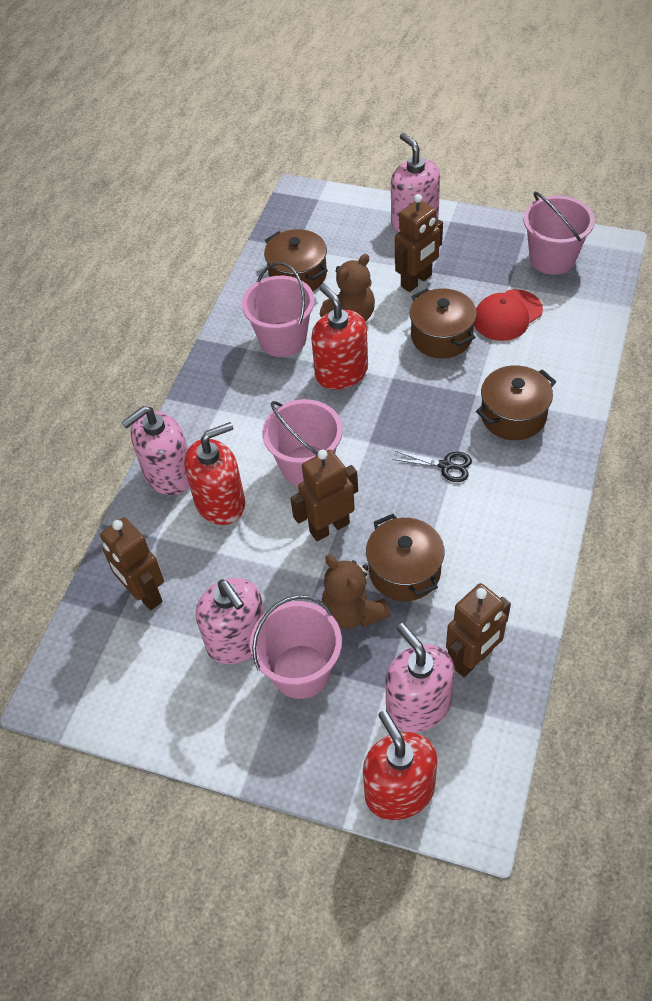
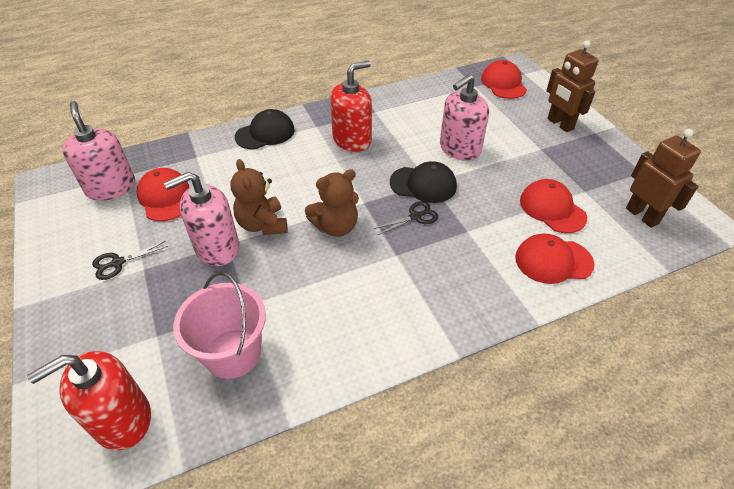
black cap: 0 -> 2
black scissors: 1 -> 2
brown pot: 4 -> 0
brown robot: 4 -> 2
pink bucket: 4 -> 1
pink soap dispenser: 4 -> 3
red cap: 1 -> 4
red soap dispenser: 3 -> 2

